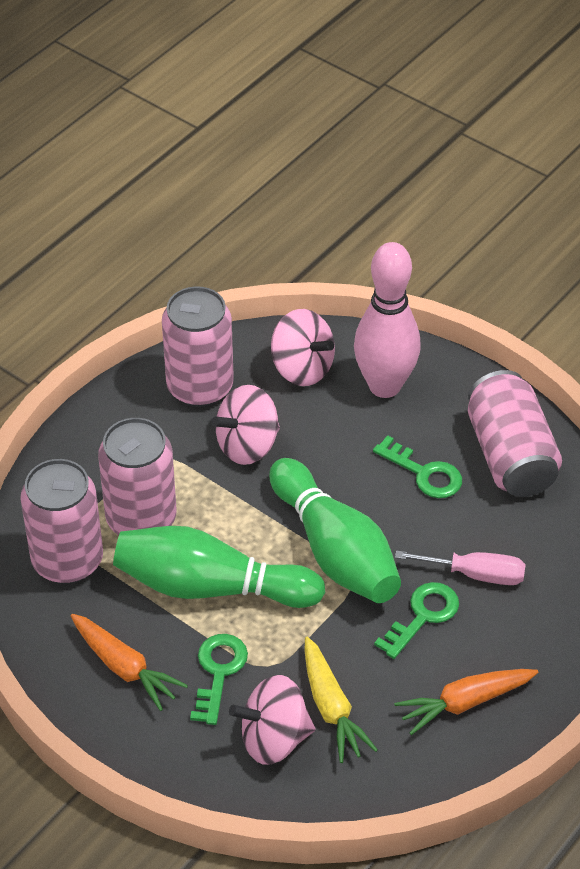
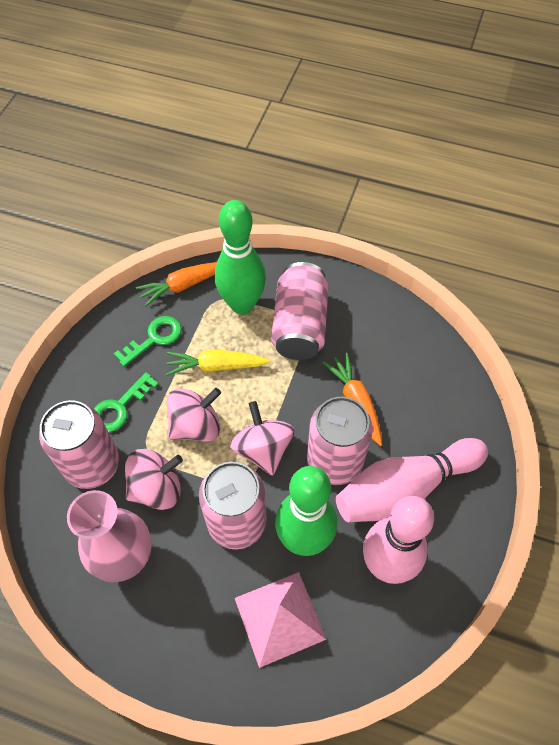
green key: 3 -> 2
pink bowling pin: 1 -> 2
pink pyramid: 0 -> 1
pink screwdriver: 1 -> 0
pink vase: 0 -> 1

